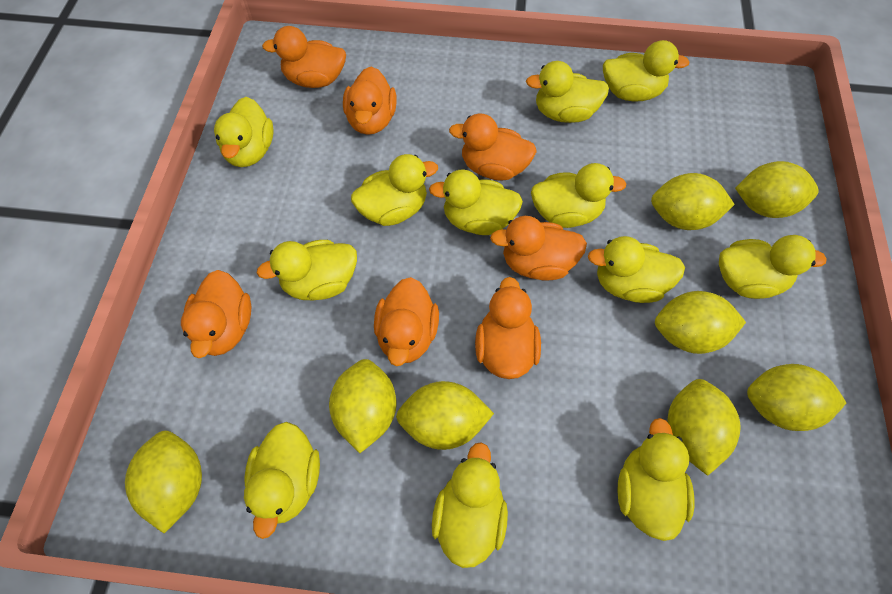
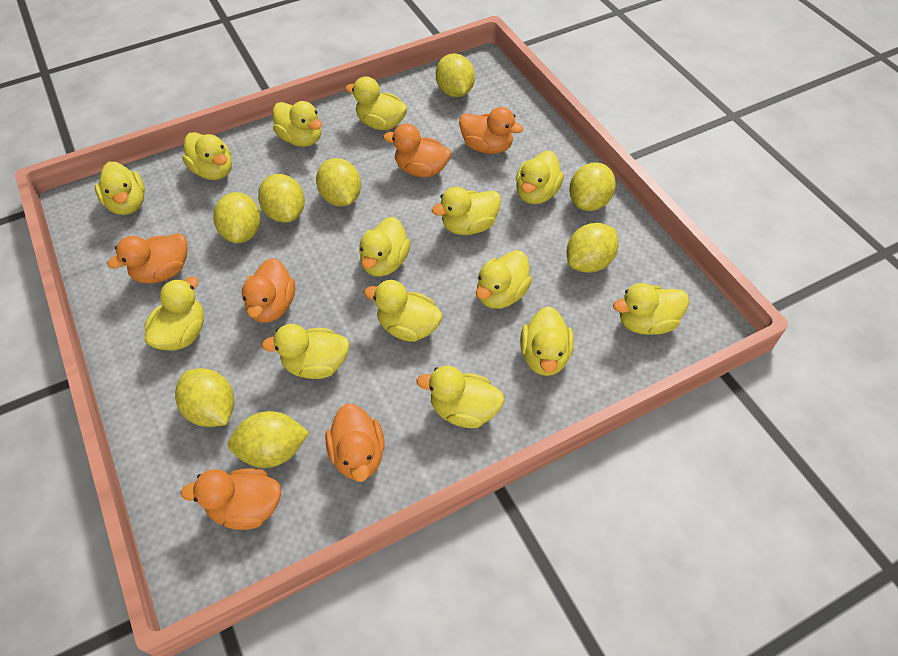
orange duck: 7 -> 6
yellow duck: 12 -> 14

